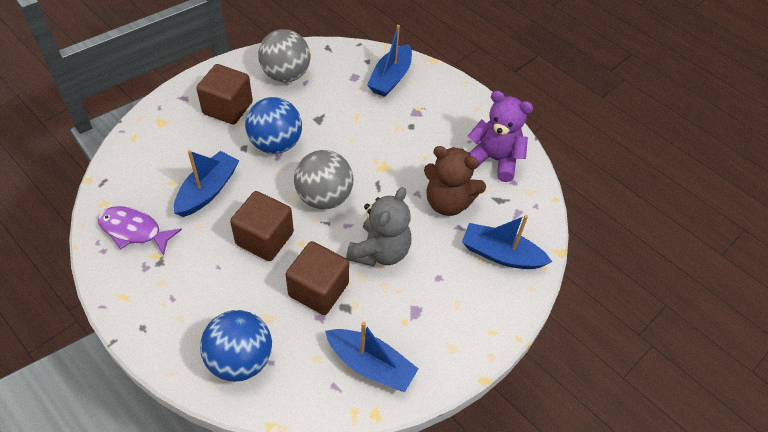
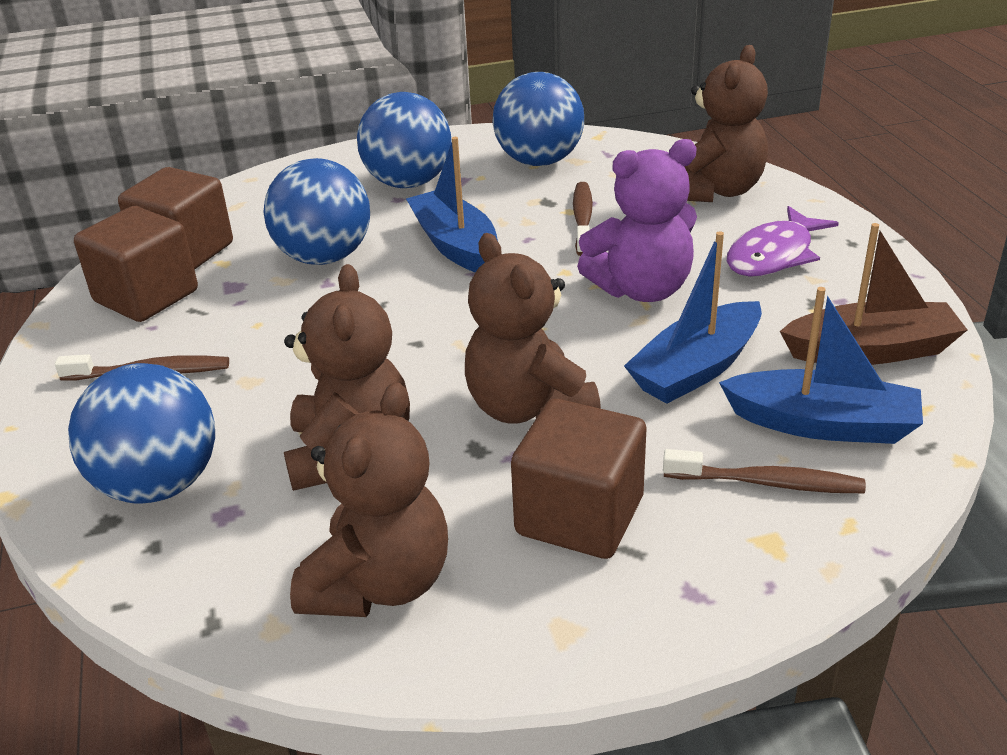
blue ball: 2 -> 4
blue boat: 4 -> 3
brown boat: 0 -> 1
brown teddy bear: 1 -> 4
brown toothbrush: 0 -> 3
grey ball: 2 -> 0
grey teddy bear: 1 -> 0

